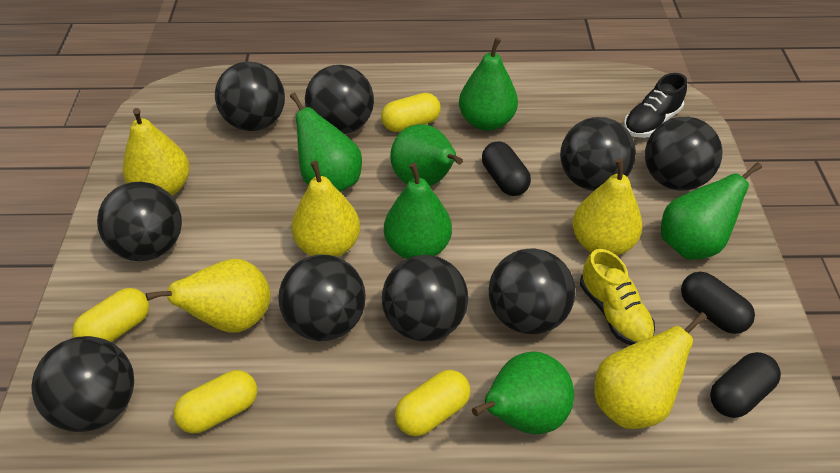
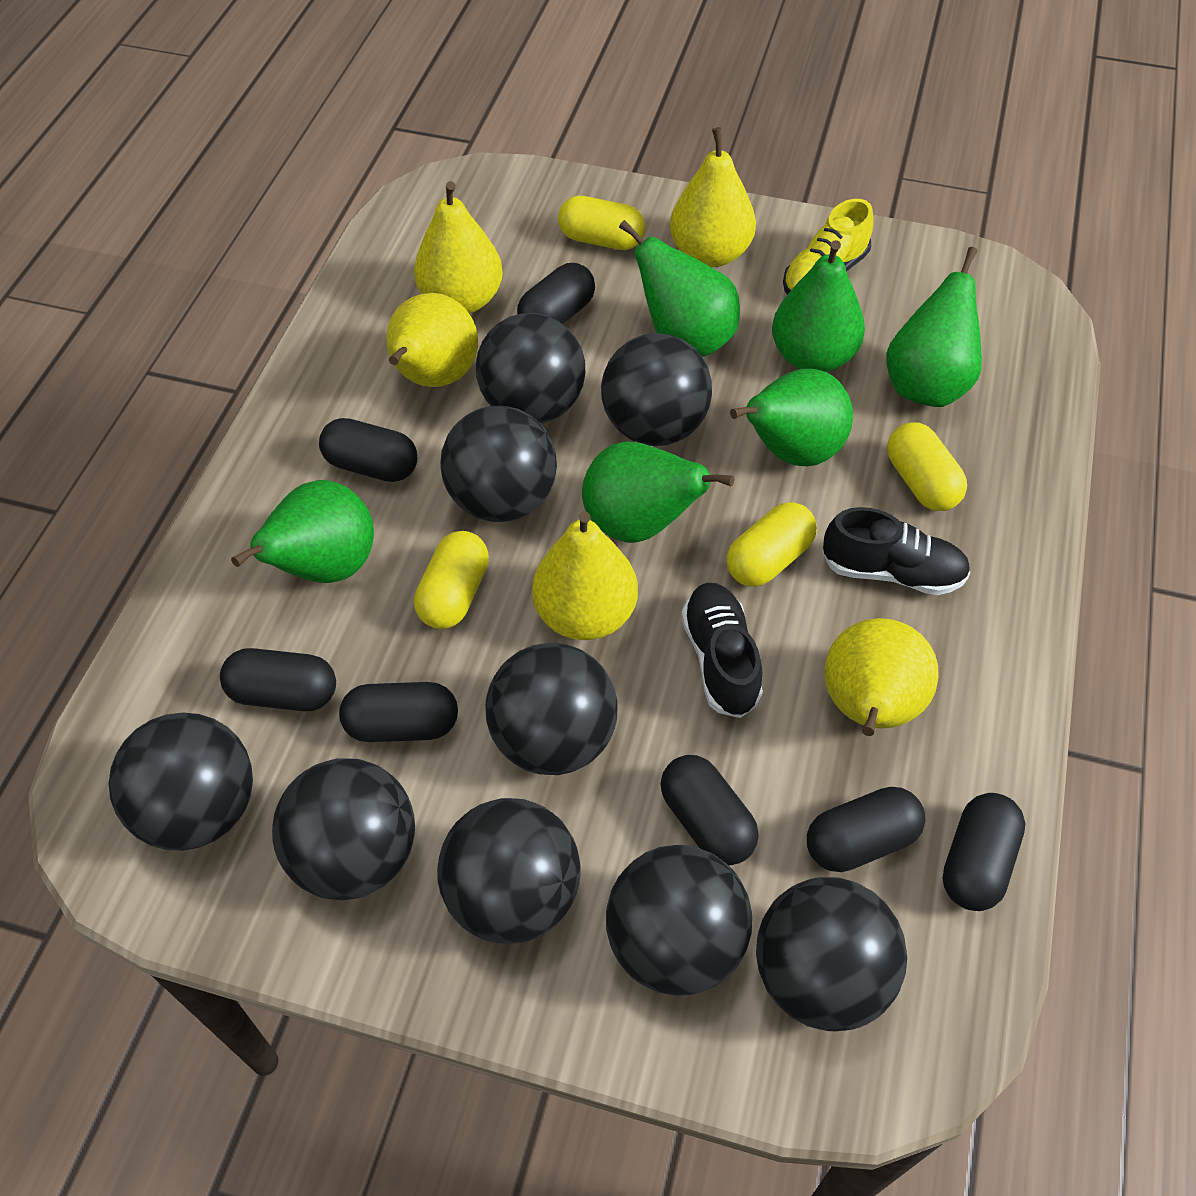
black capsule: 3 -> 7
black shoe: 1 -> 2

